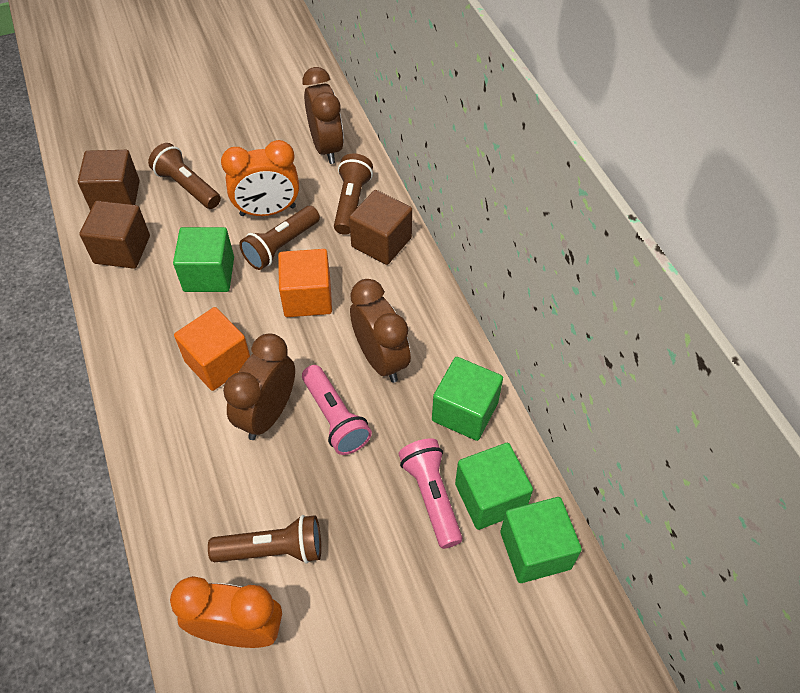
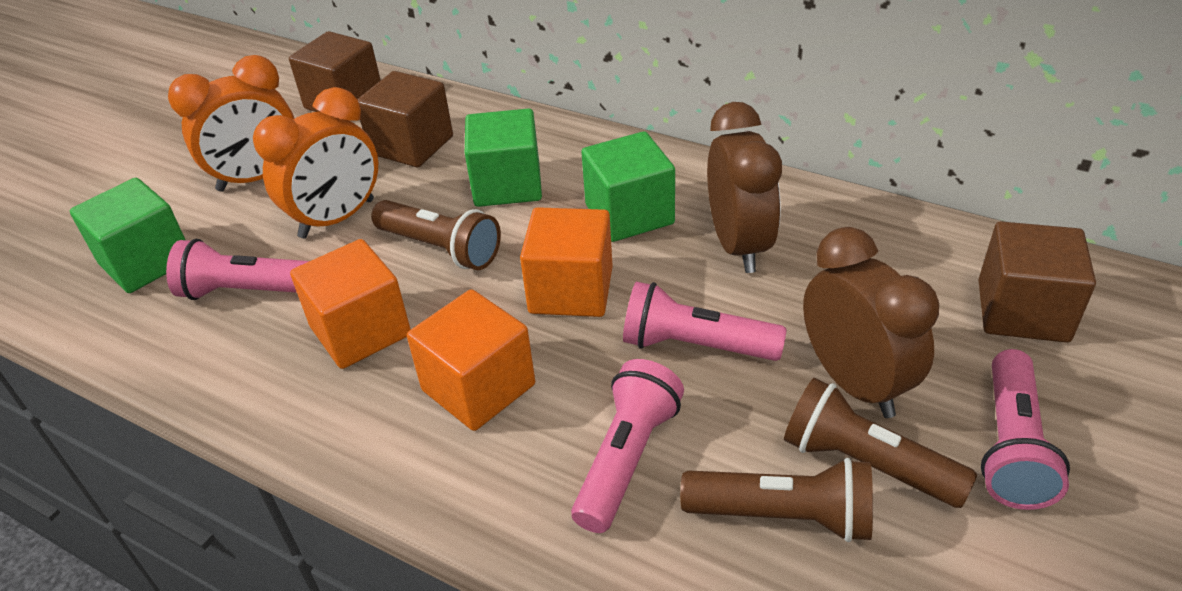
brown clock: 3 -> 2
brown flashlight: 4 -> 3
green cube: 4 -> 3
orange cube: 2 -> 3
pink flashlight: 2 -> 4

